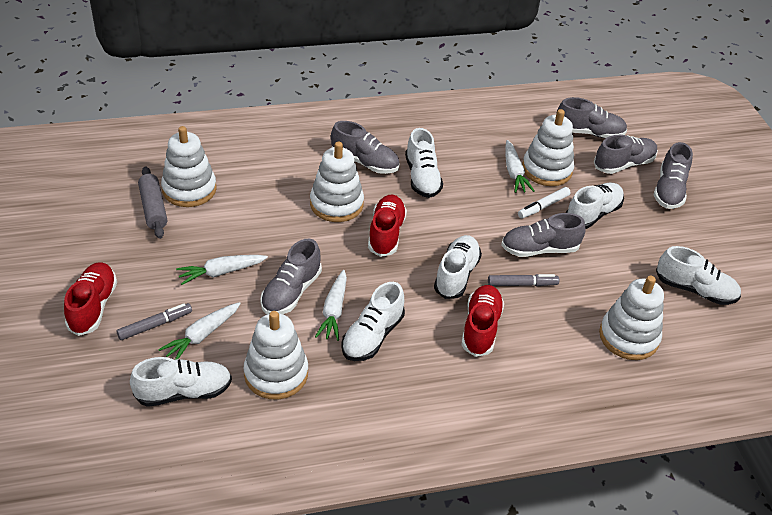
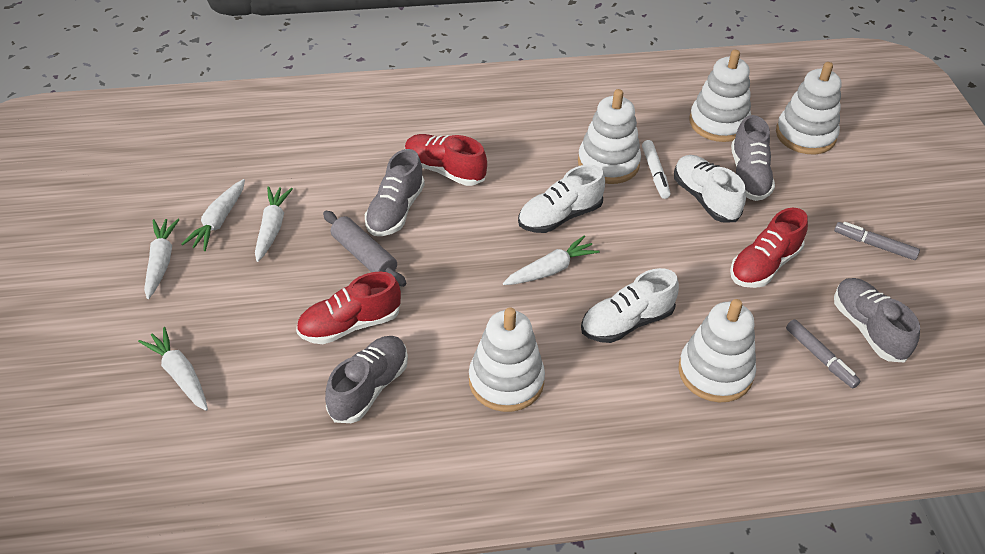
grey shoe: 6 -> 4
white carrot: 4 -> 5
white shoe: 6 -> 3

